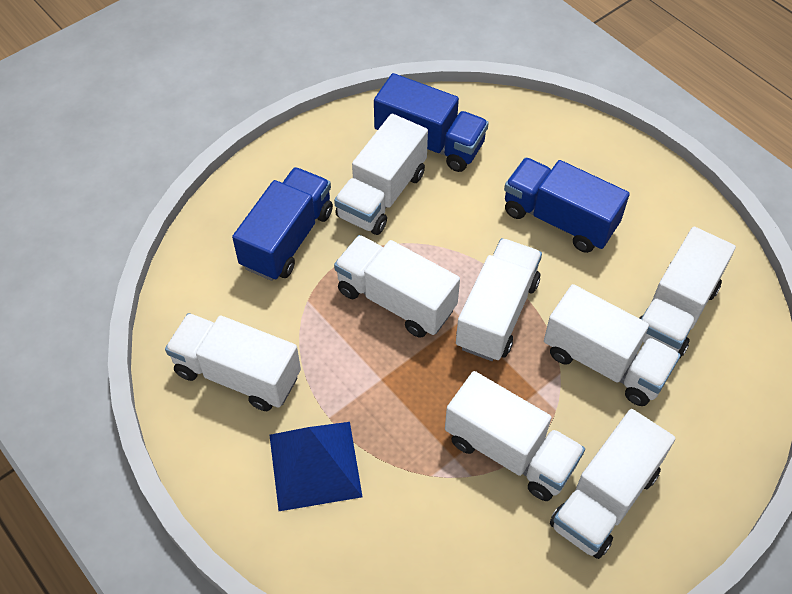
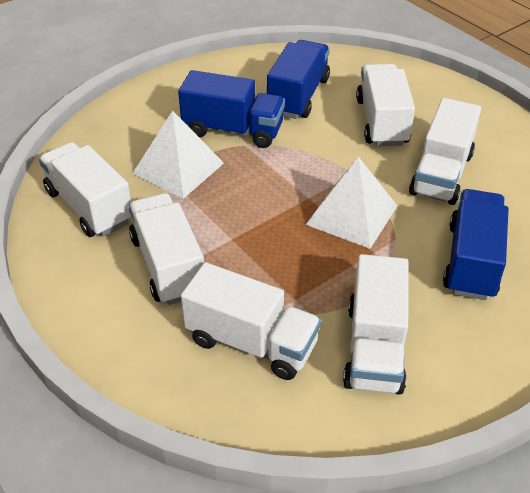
blue pyramid: 1 -> 0
white pyramid: 0 -> 2
white truck: 8 -> 6

